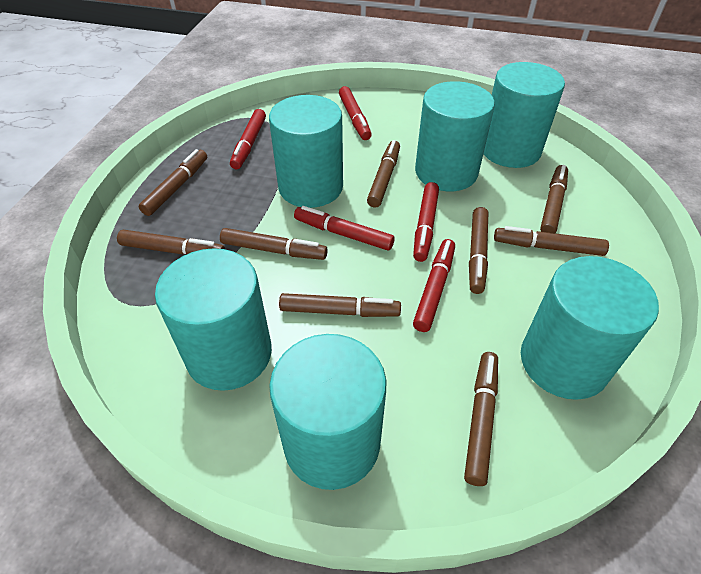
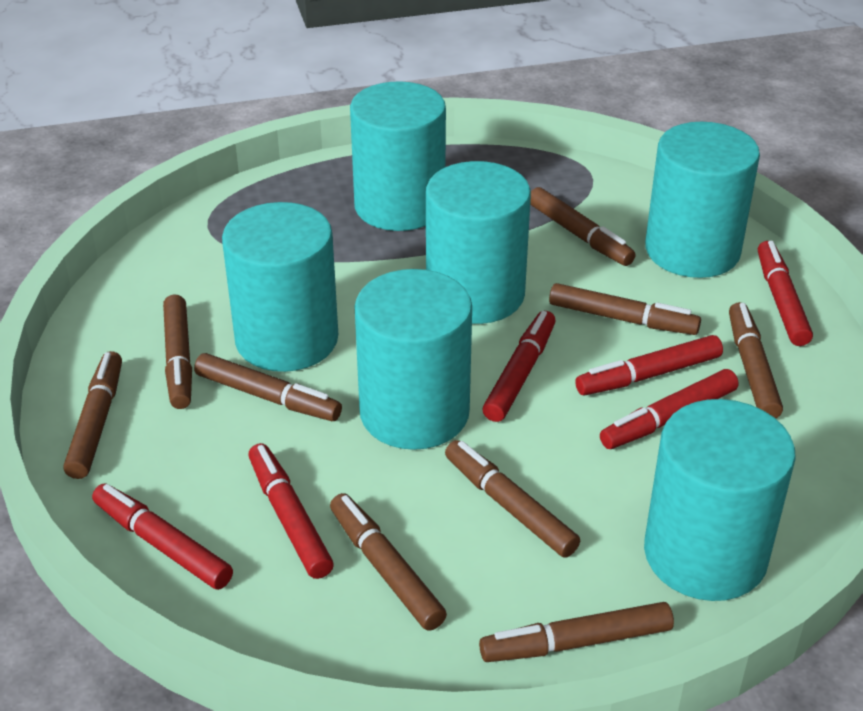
red marker: 5 -> 6

